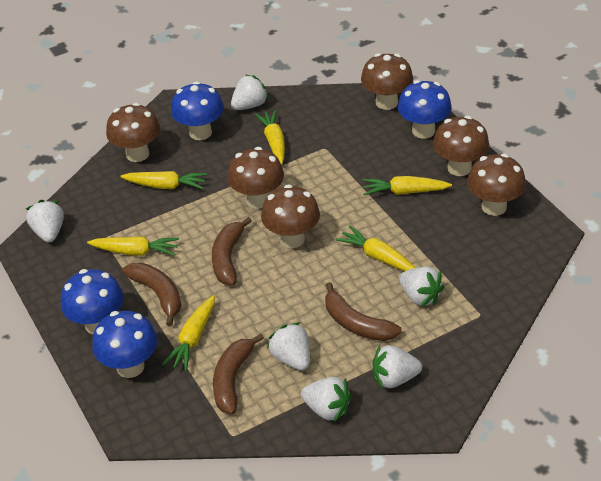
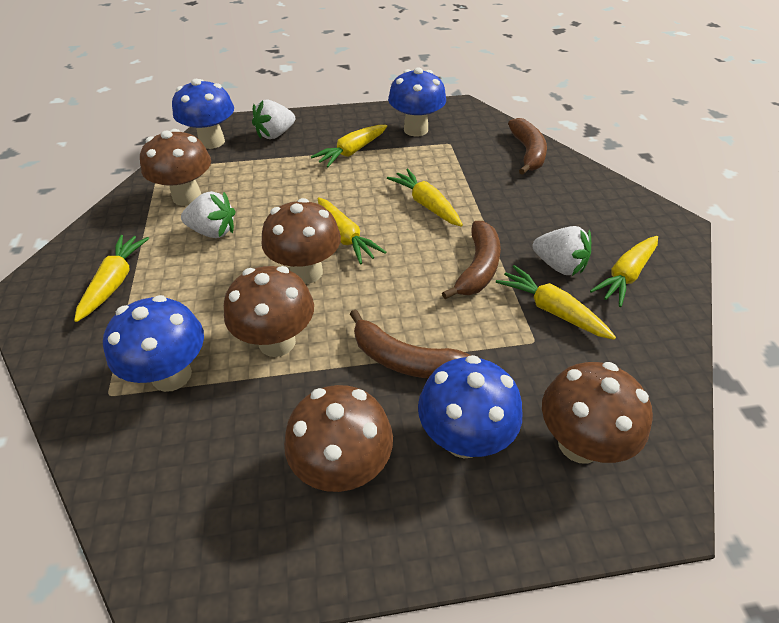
brown banana: 4 -> 3
brown mushroom: 6 -> 5
white strawberry: 6 -> 3

